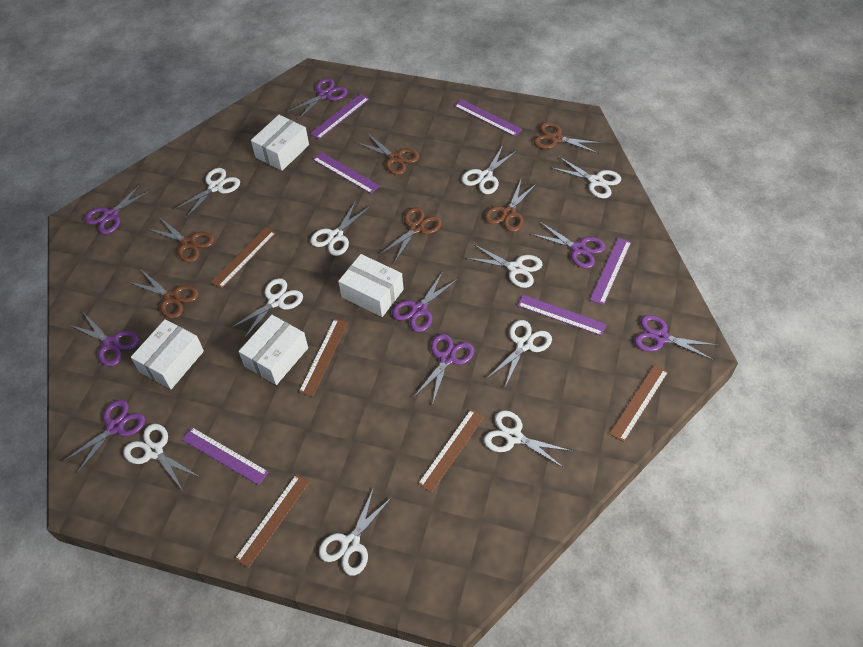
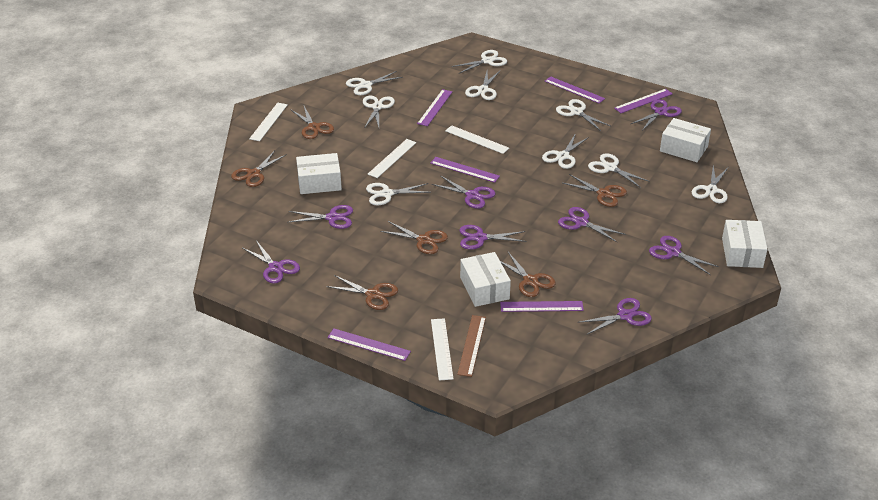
brown ruler: 5 -> 1
white ruler: 0 -> 4
white scissors: 10 -> 9

